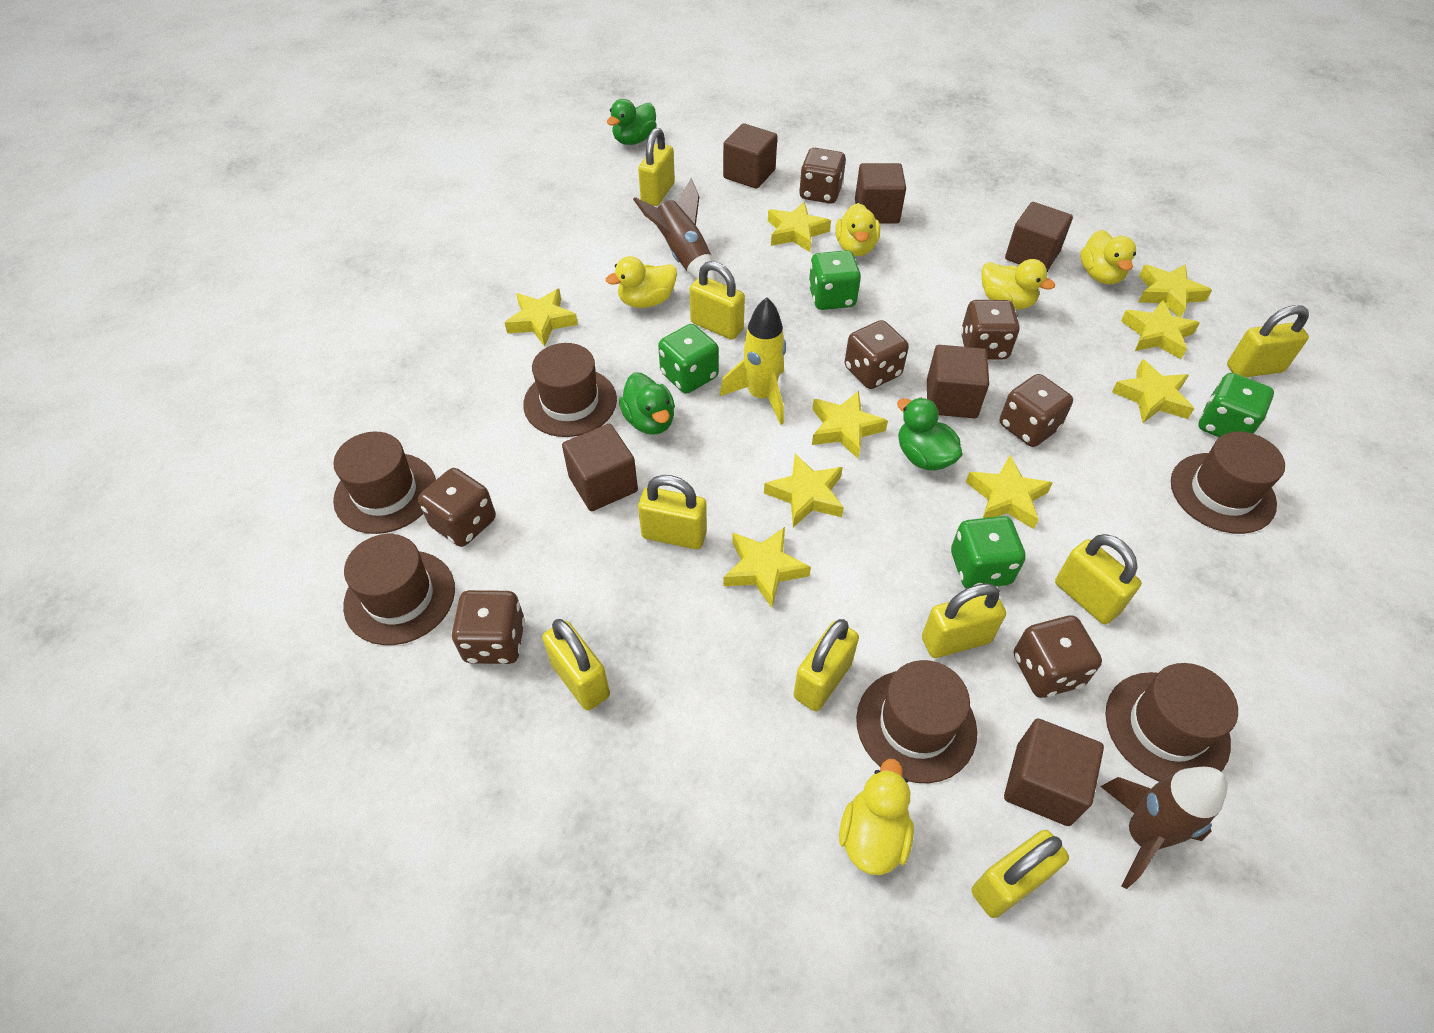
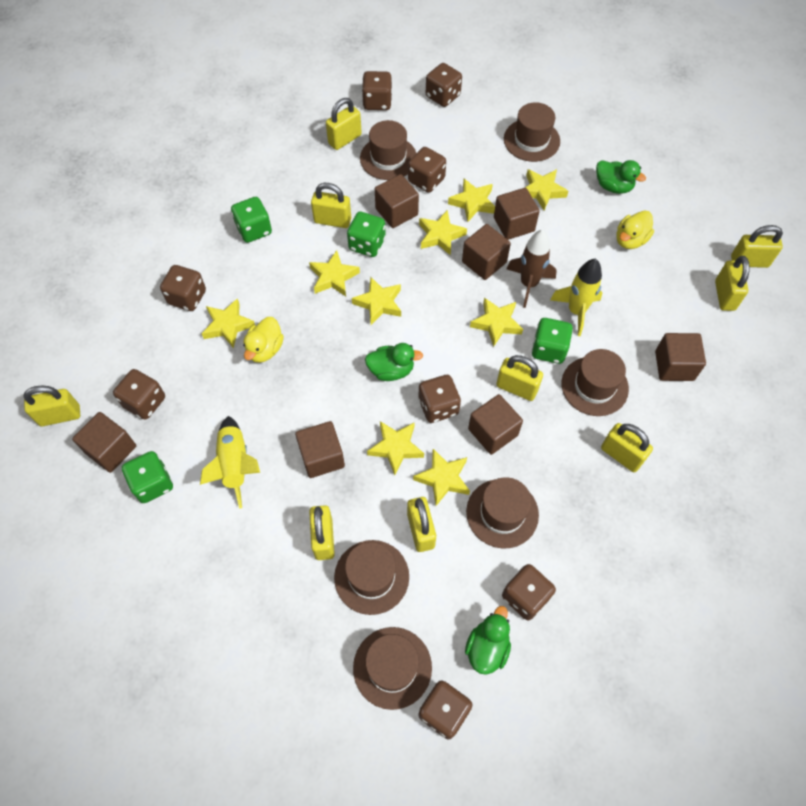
brown cube: 6 -> 7
brown dice: 7 -> 8
brown rocket: 2 -> 1
yellow duck: 5 -> 2
yellow rocket: 1 -> 2

